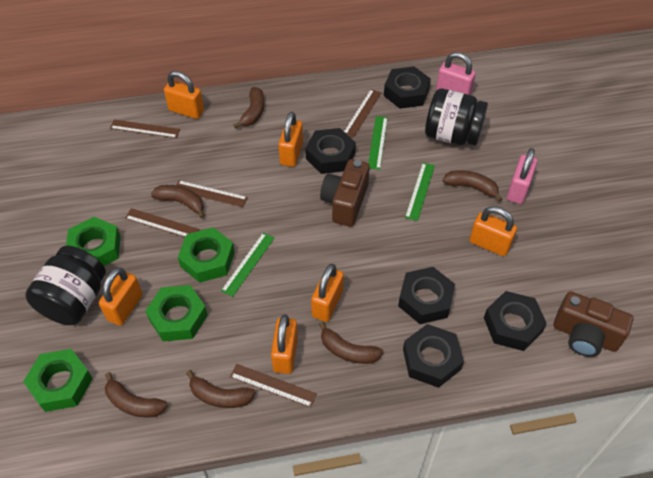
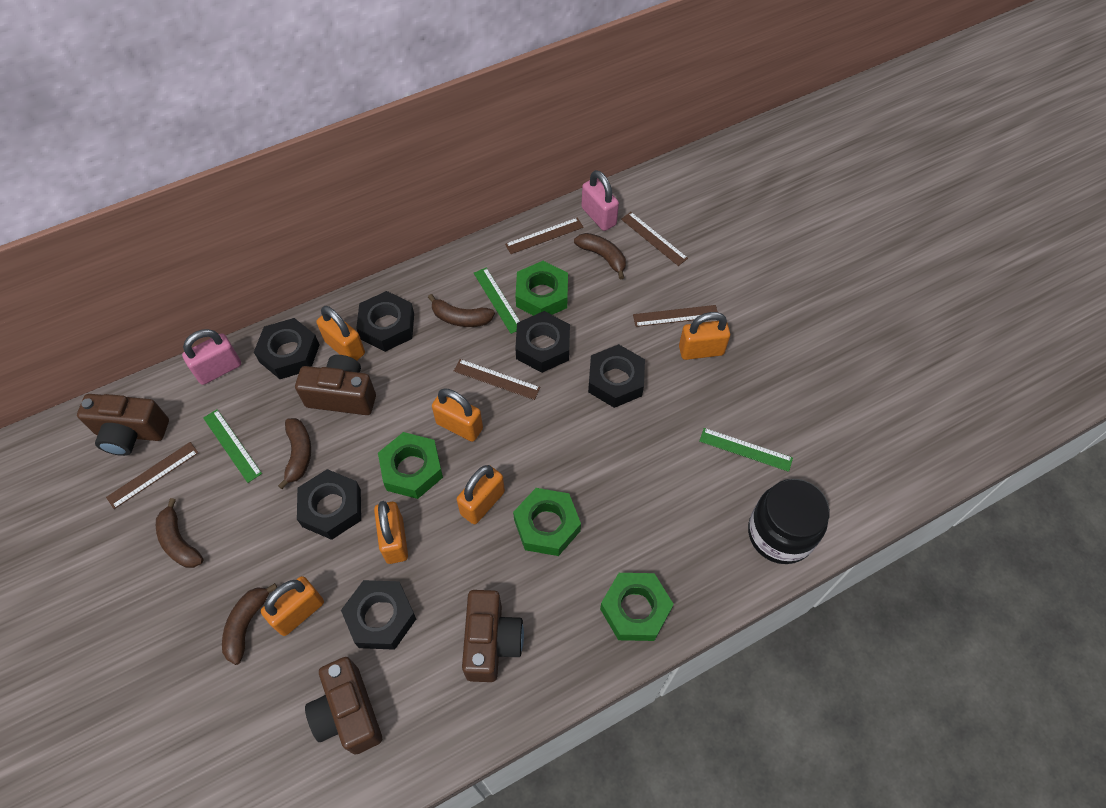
black jar: 2 -> 1
black nut: 5 -> 6
brown banana: 6 -> 5
brown camera: 2 -> 4

